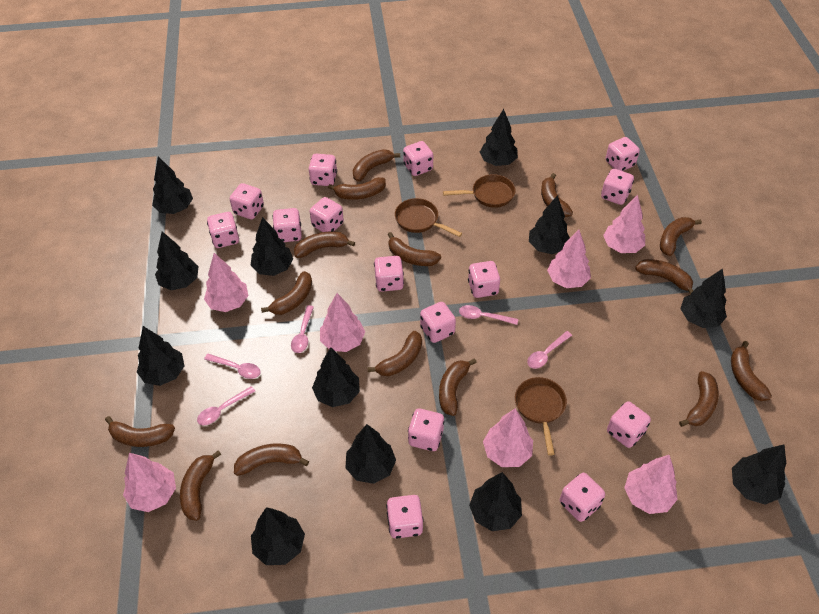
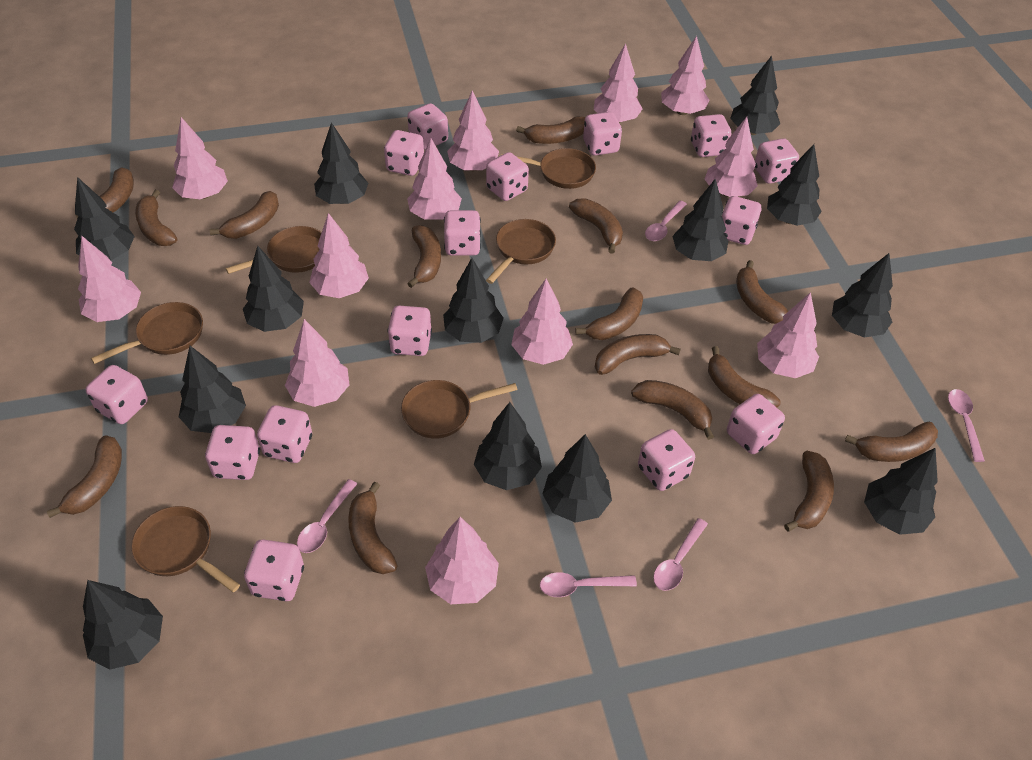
black tree: 12 -> 13
brown pan: 3 -> 6
pink tree: 7 -> 12

